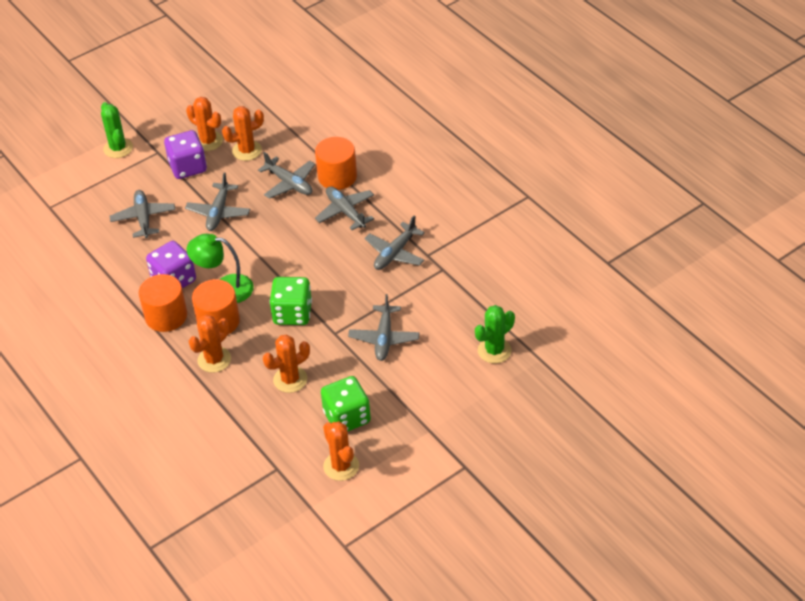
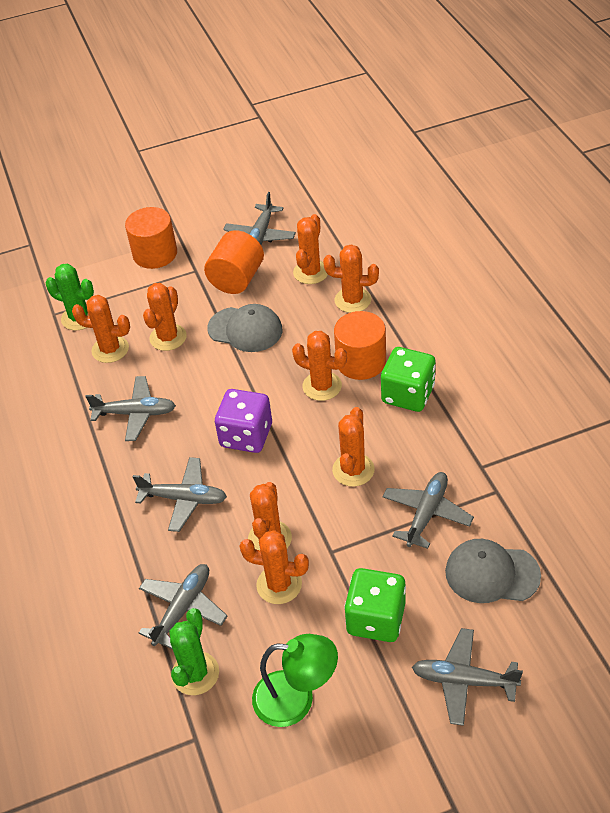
grey cap: 0 -> 2
orange cactus: 5 -> 8
purple dice: 2 -> 1

